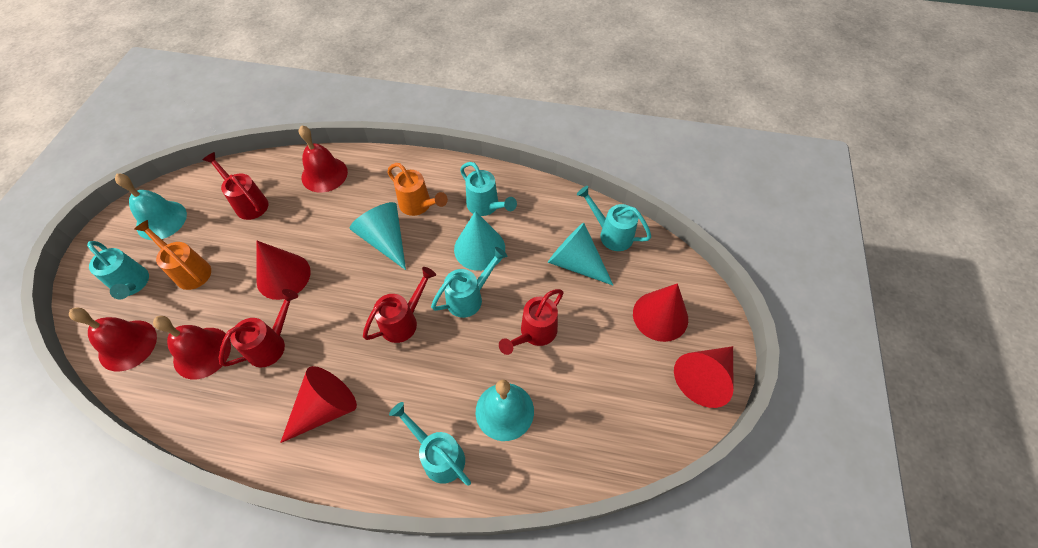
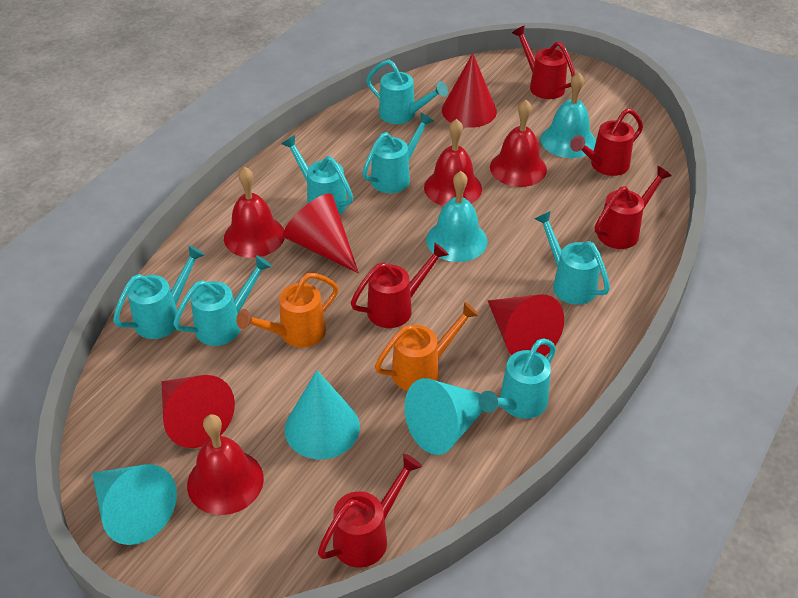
red bell: 3 -> 4
red watering can: 4 -> 5
turquoise watering can: 5 -> 7

